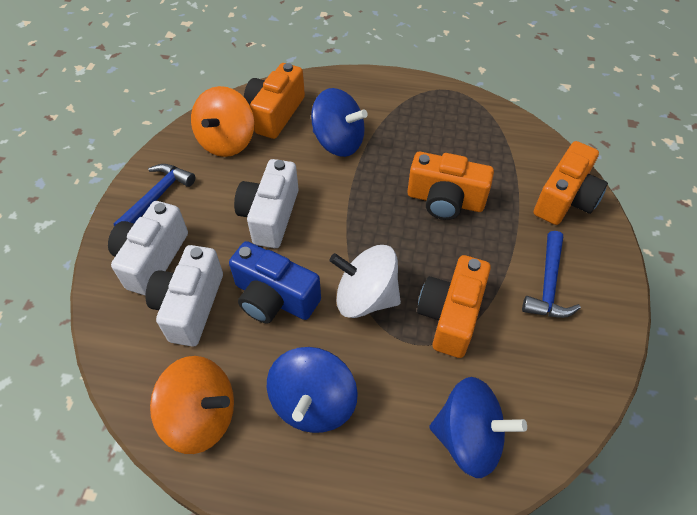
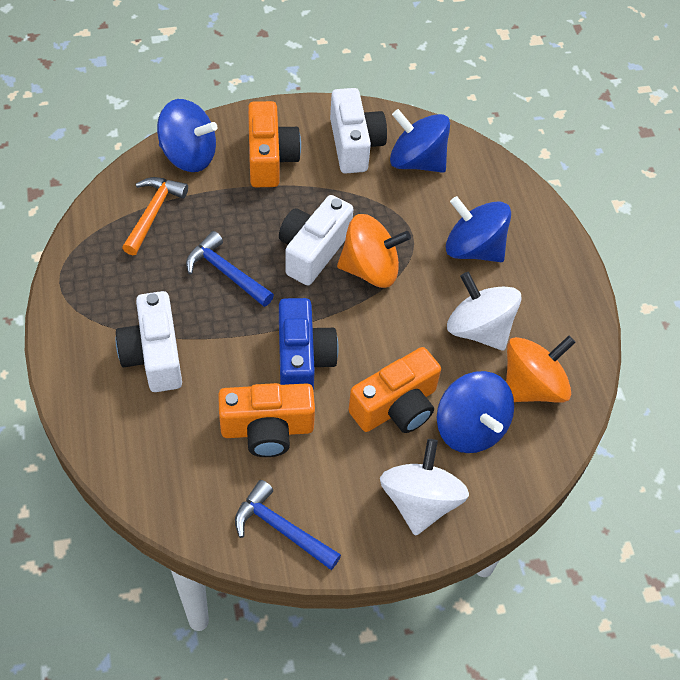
blue spinning top: 3 -> 4
orange camera: 4 -> 3
orange hammer: 0 -> 1
white spinning top: 1 -> 2

